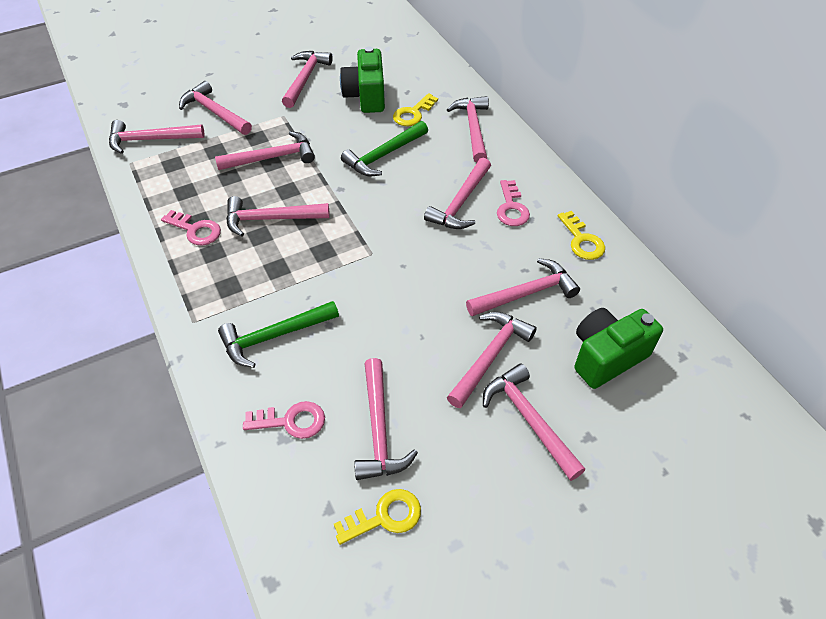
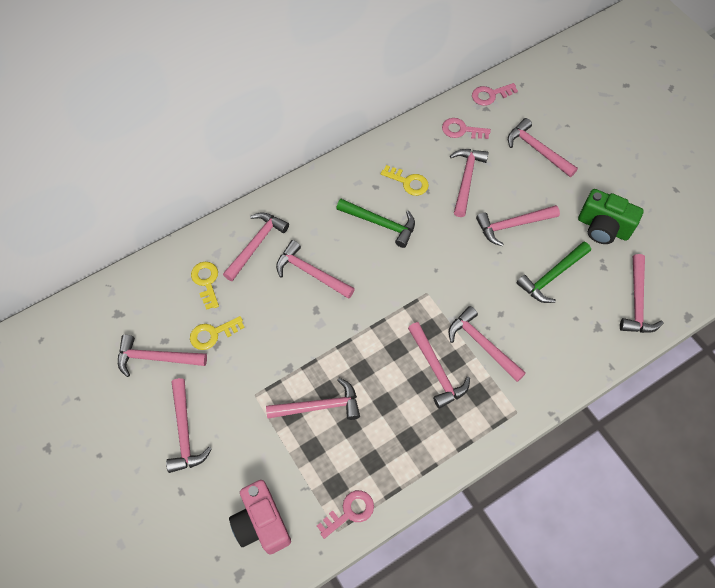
green camera: 2 -> 1
pink camera: 0 -> 1

